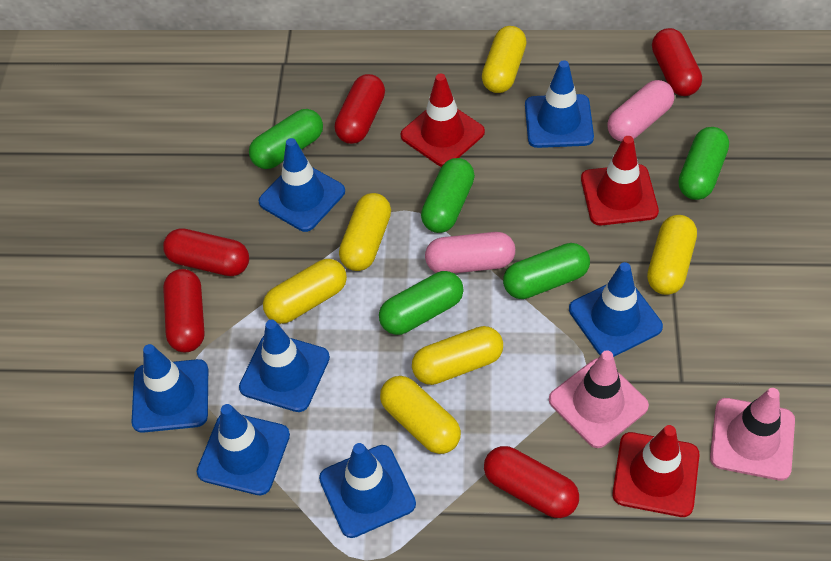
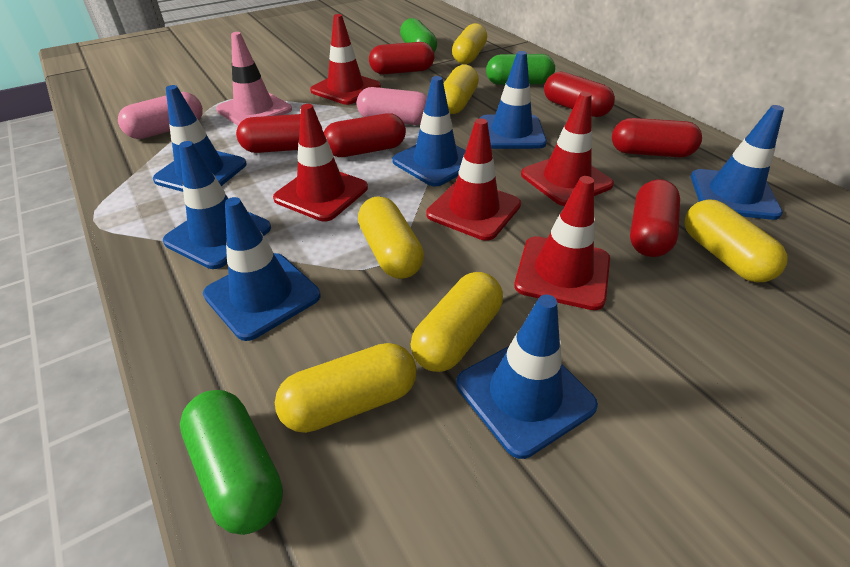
green capsule: 5 -> 3
pink traffic cone: 2 -> 1
red capsule: 5 -> 6
red traffic cone: 3 -> 5

